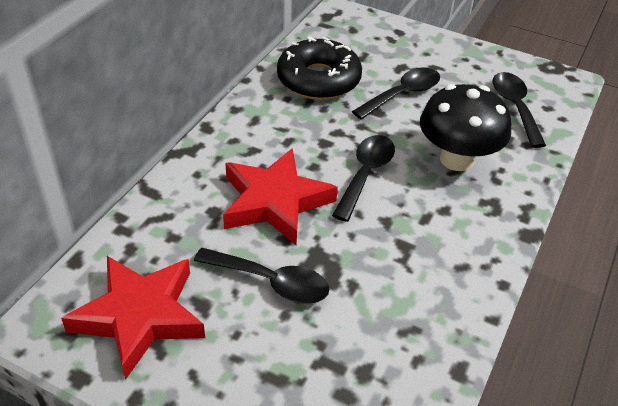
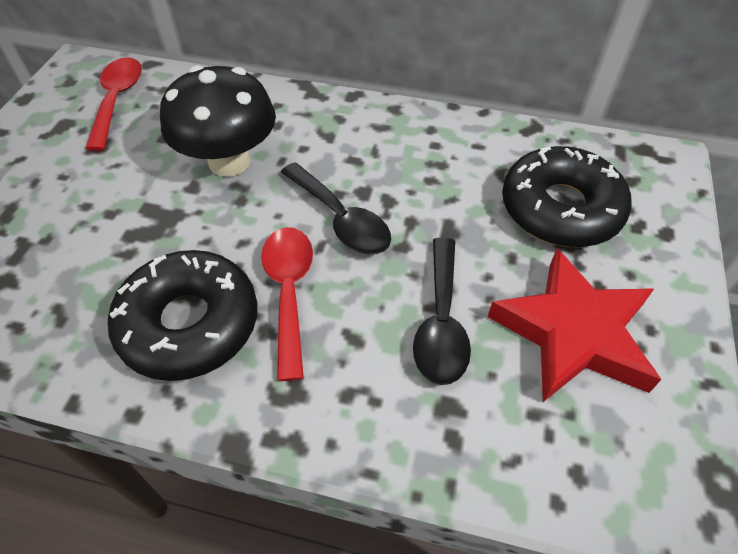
black donut: 1 -> 2
black spoon: 4 -> 2
red spoon: 0 -> 2
red star: 2 -> 1

